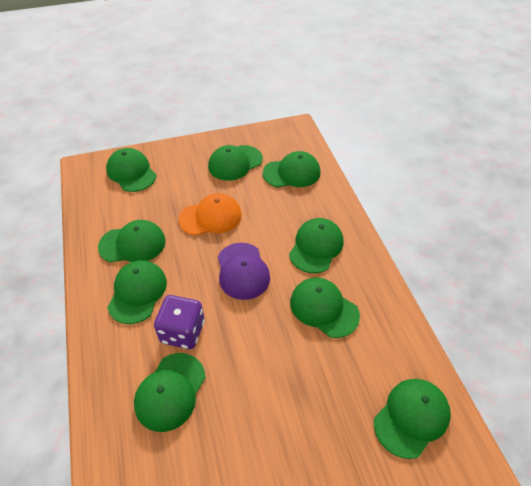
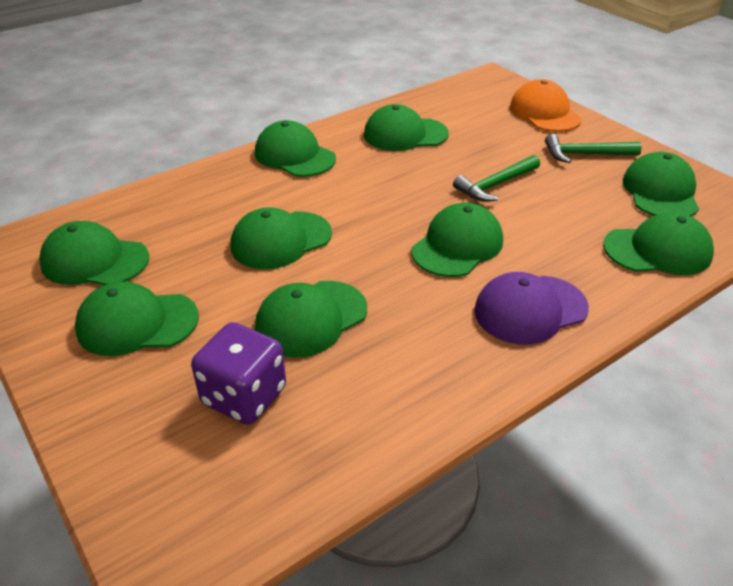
green hammer: 0 -> 2

